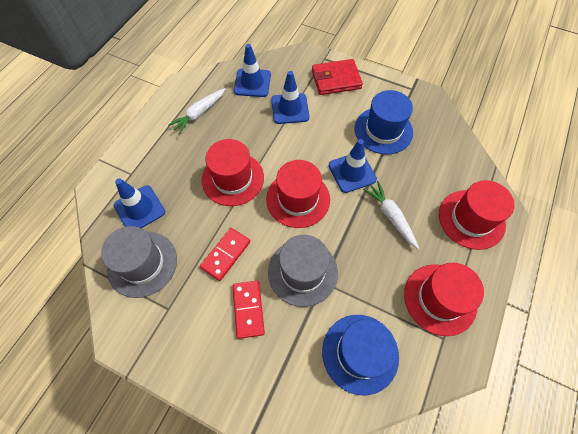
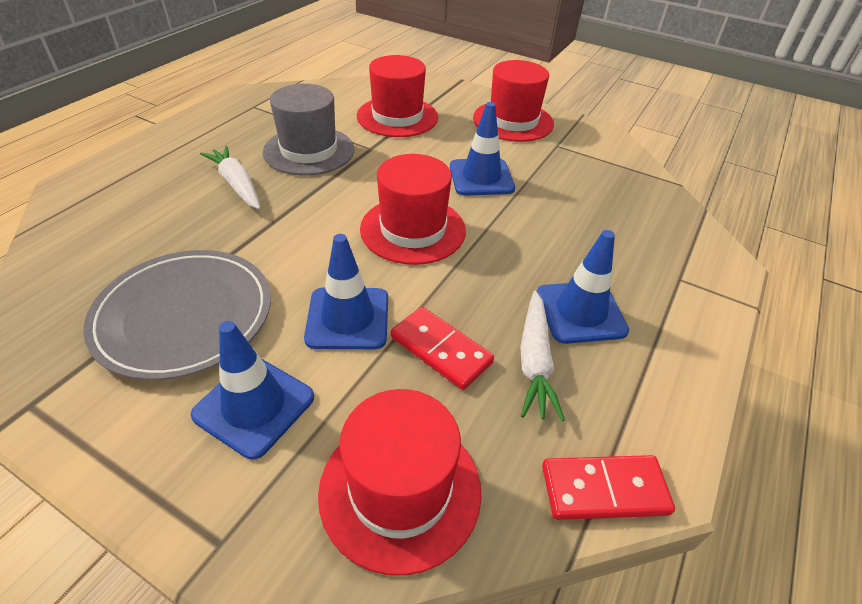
blue hat: 2 -> 0
grey hat: 2 -> 1
grey plate: 0 -> 1
red wallet: 1 -> 0

